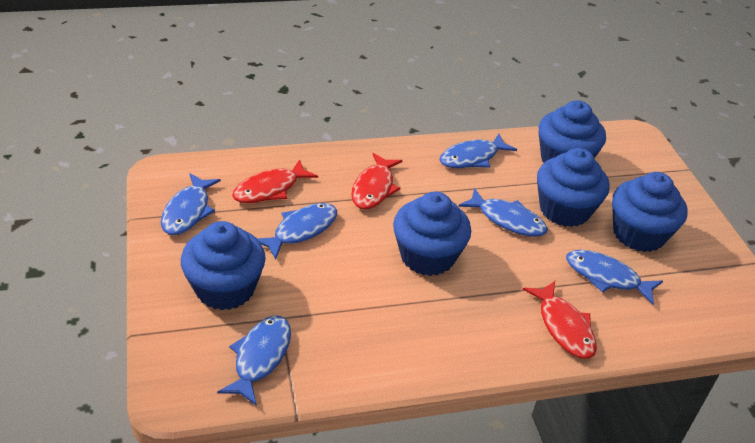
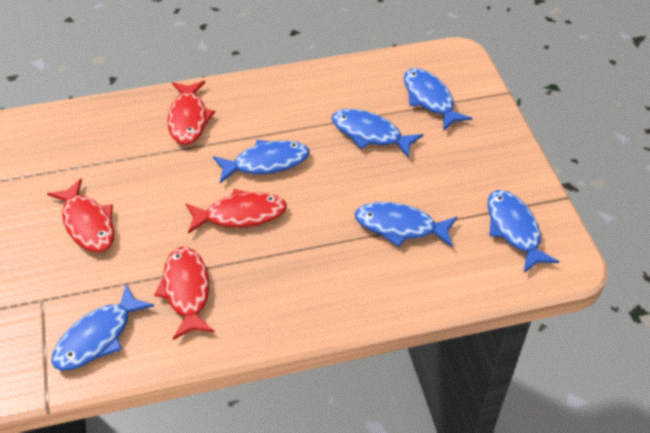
blue cupcake: 5 -> 0
red fish: 3 -> 4

